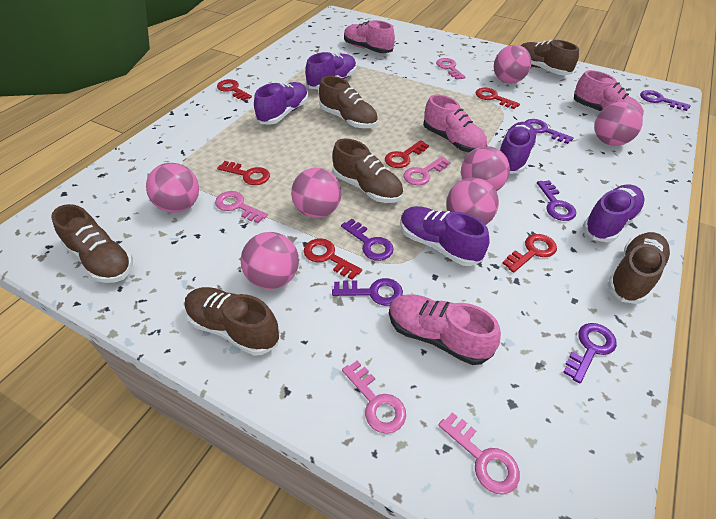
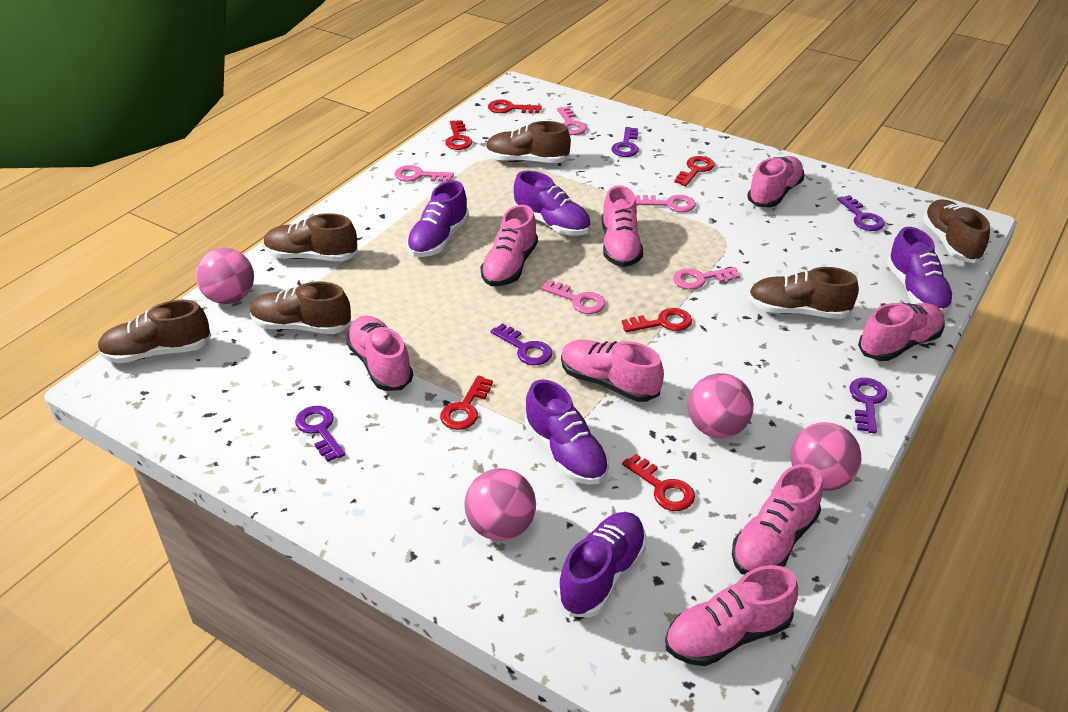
pink ball: 7 -> 4
pink shoe: 4 -> 8
purple key: 6 -> 5

